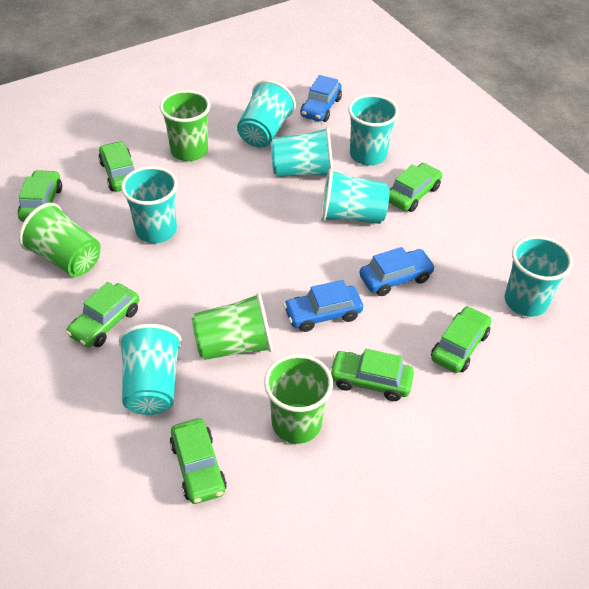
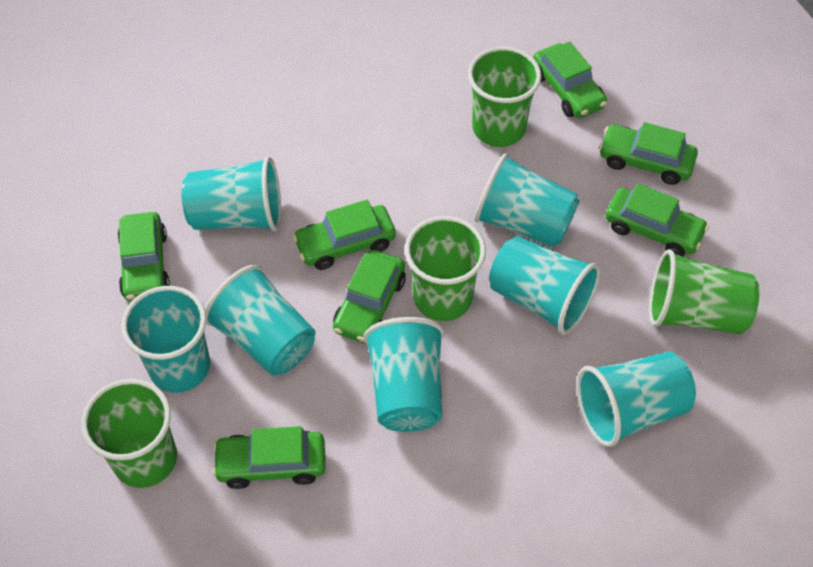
blue car: 3 -> 0

